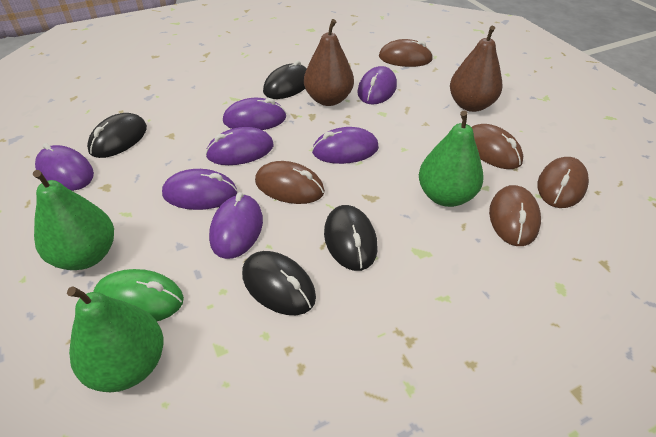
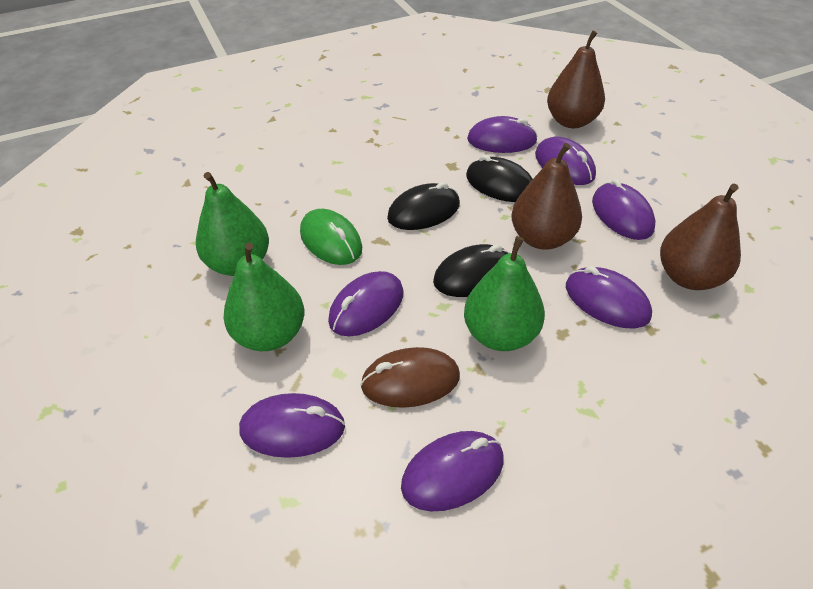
black mouse: 4 -> 3
brown mouse: 5 -> 1
brown pear: 2 -> 3

